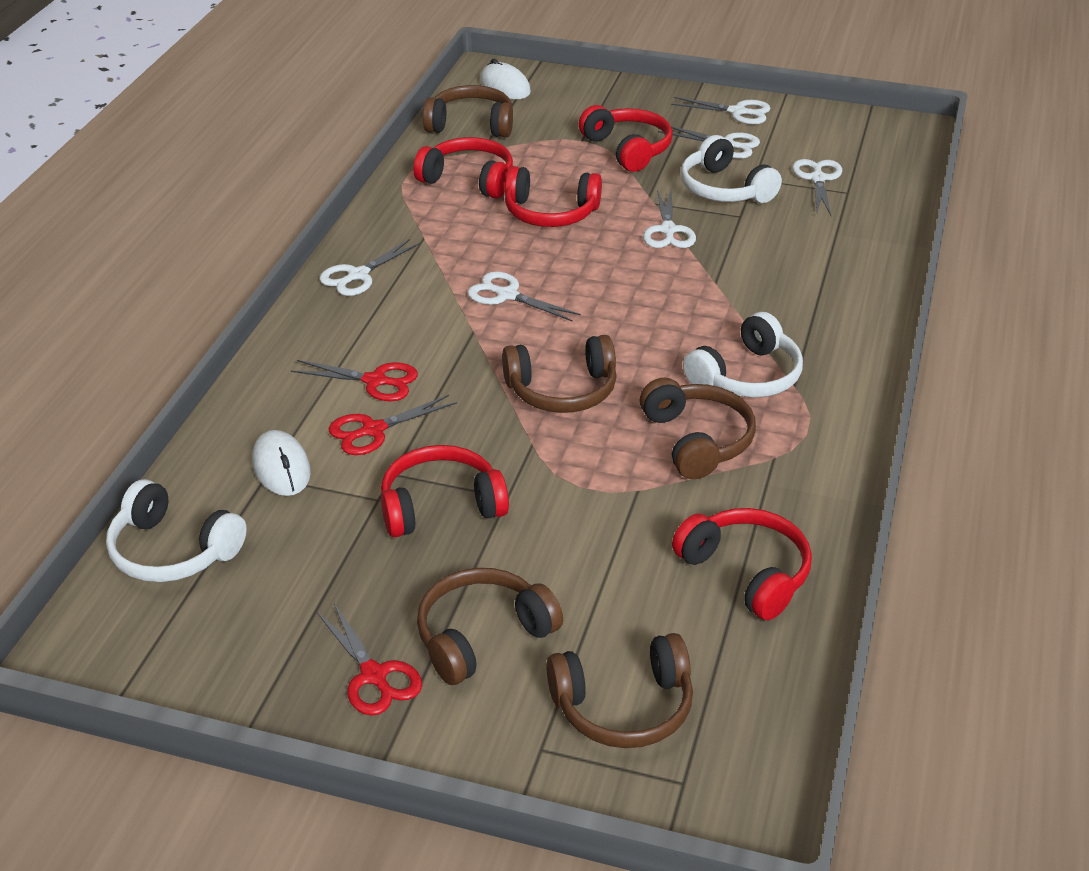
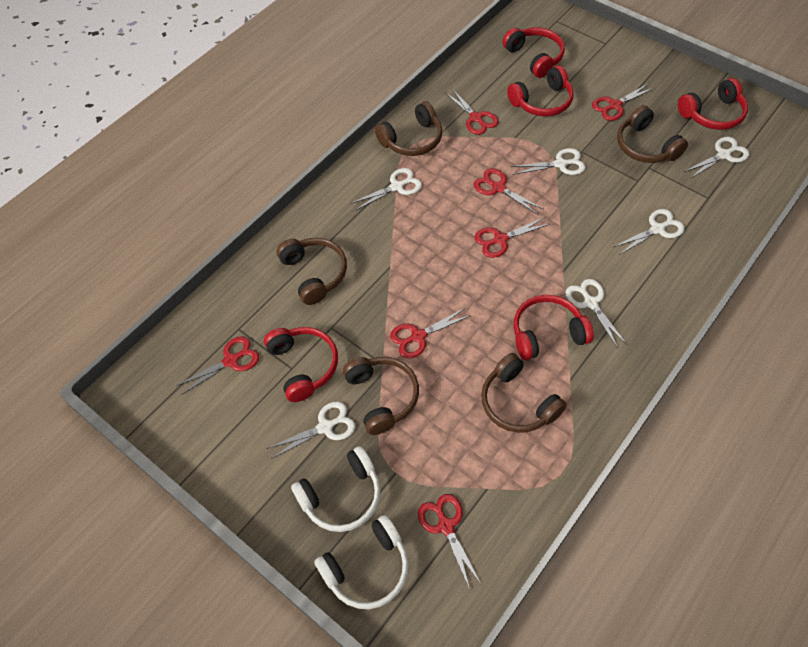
red scissors: 3 -> 7
white headphones: 3 -> 2
white mouse: 2 -> 0

